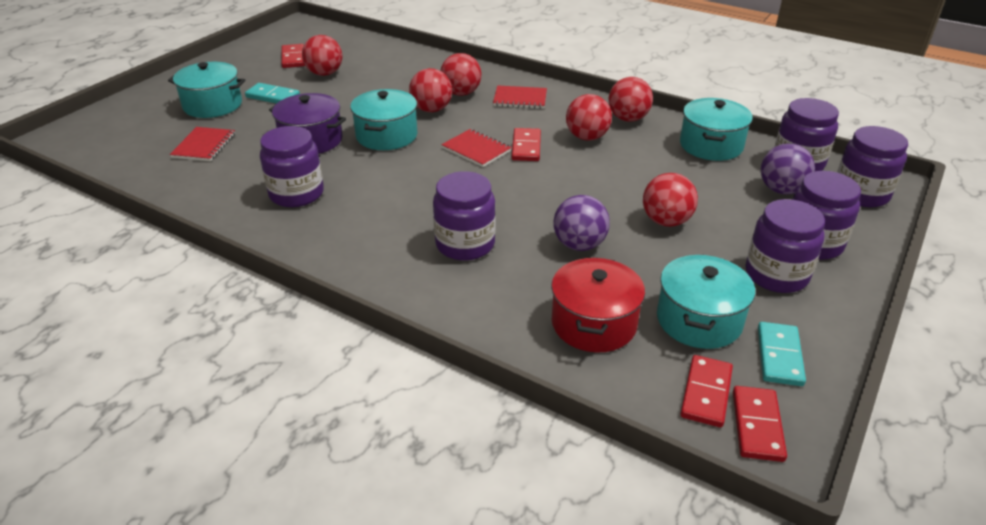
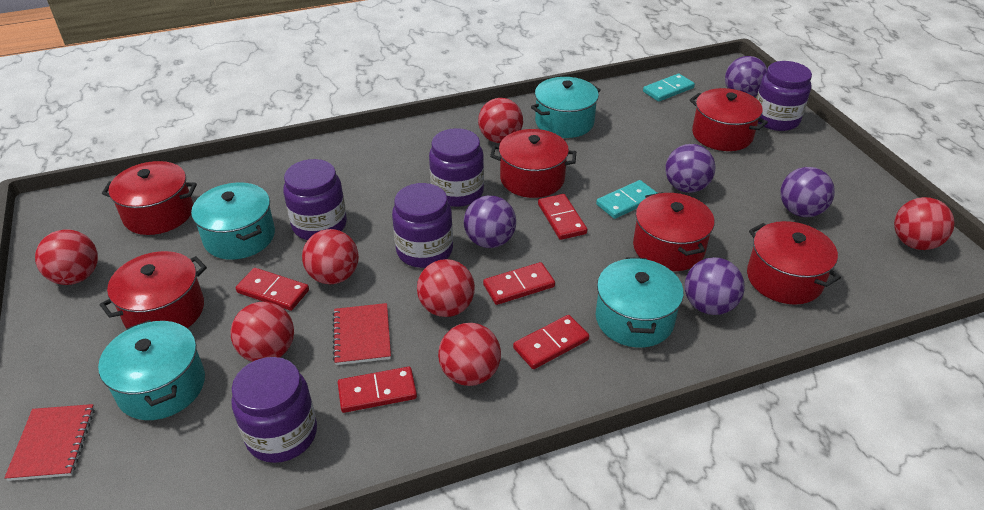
purple ball: 2 -> 5
purple jar: 6 -> 5
purple pot: 1 -> 0
red ball: 6 -> 7
red domino: 4 -> 5
red notebook: 3 -> 2
red pot: 1 -> 6

